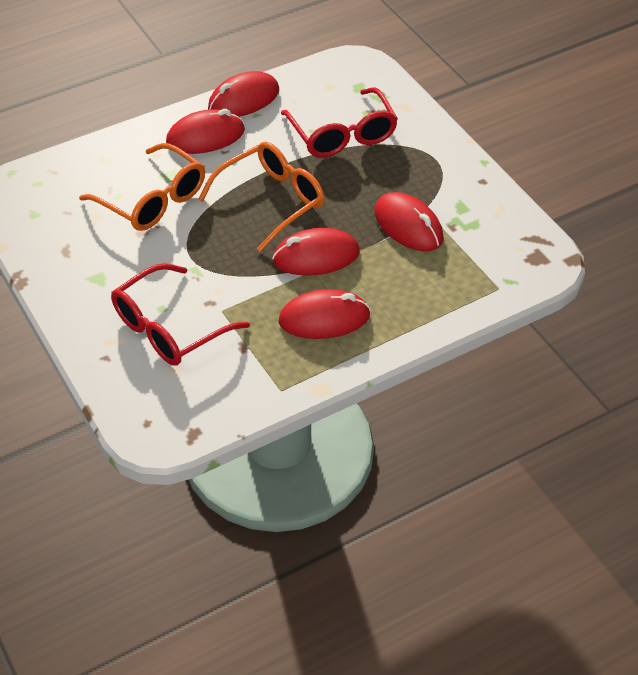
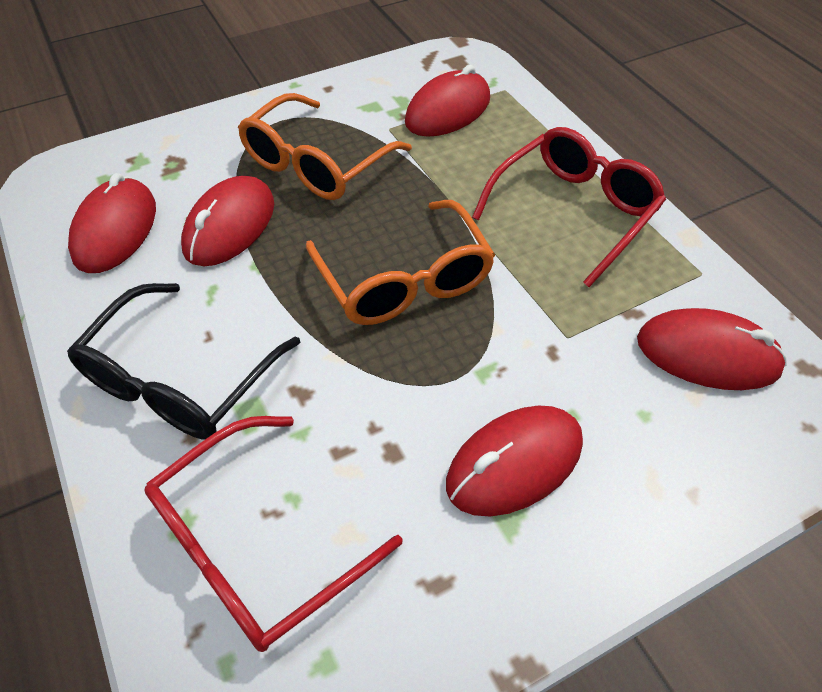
black glasses: 0 -> 1

